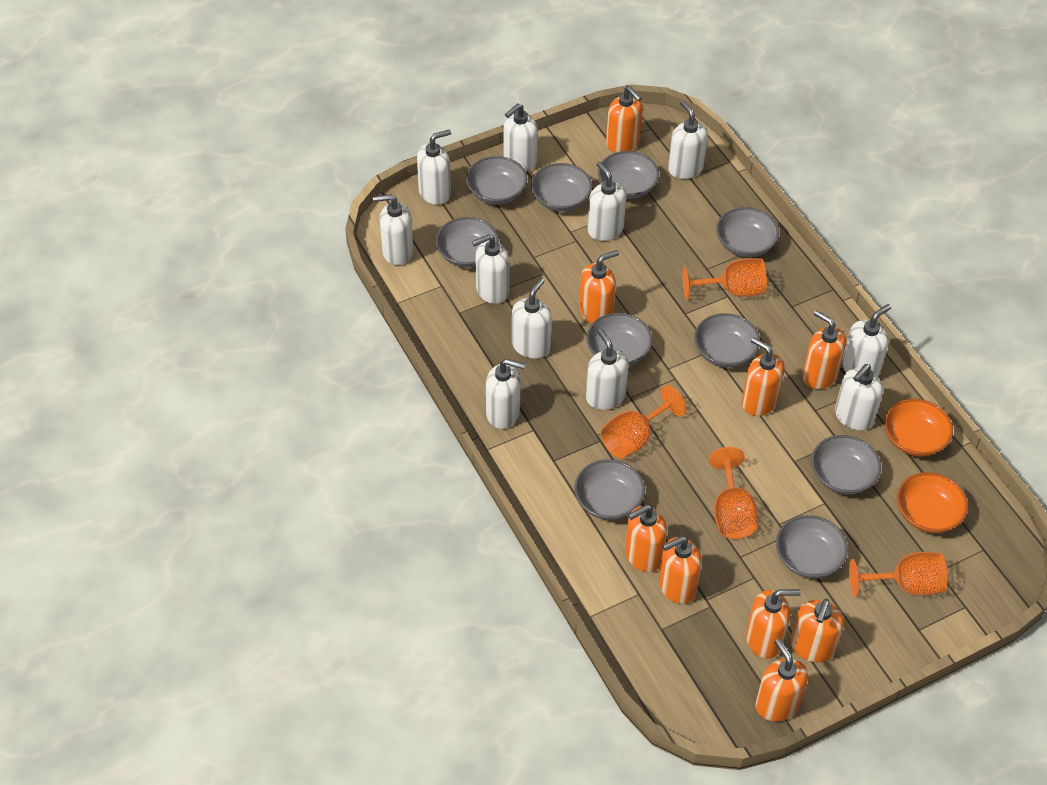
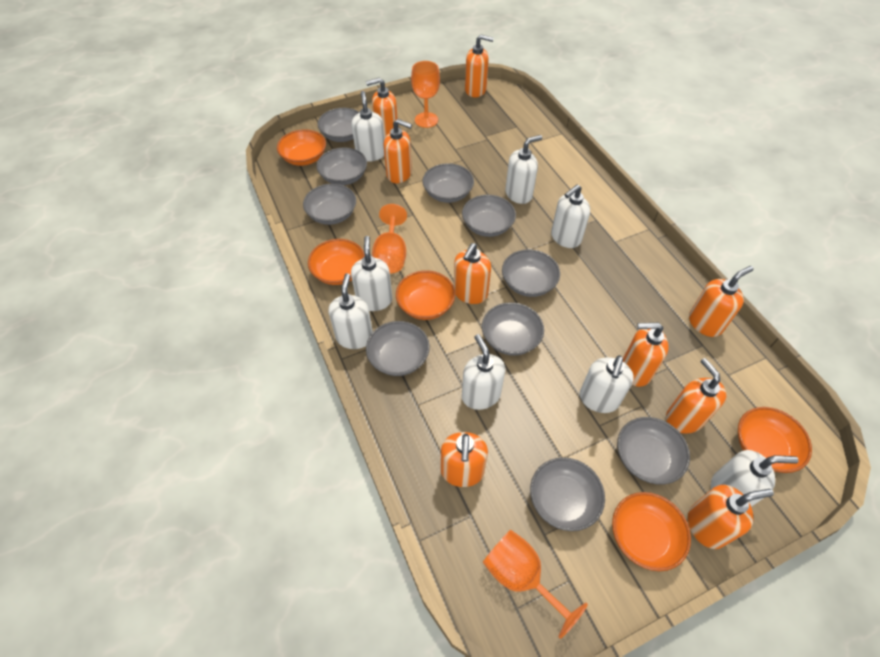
orange bowl: 2 -> 5
orange goblet: 4 -> 3
white soap dispenser: 11 -> 8

